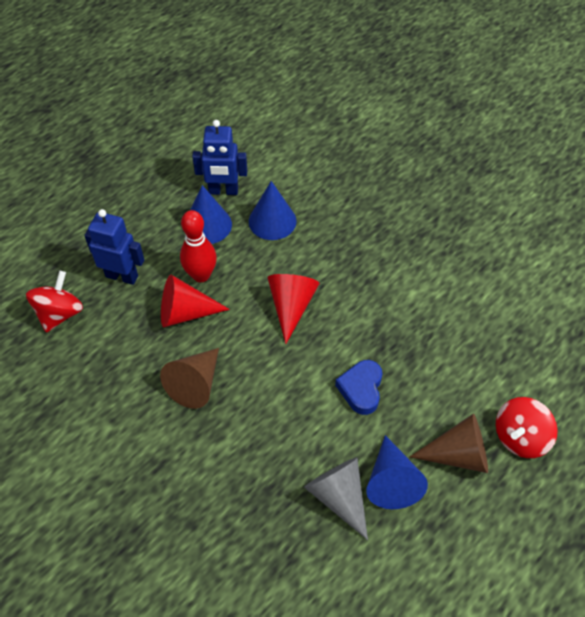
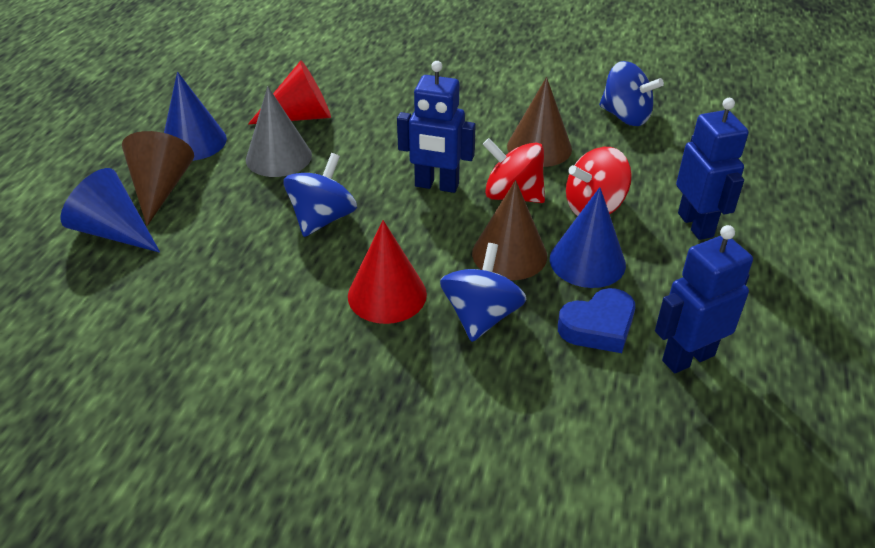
blue robot: 2 -> 3
blue spinning top: 0 -> 3
brown cone: 2 -> 3
red bowling pin: 1 -> 0

